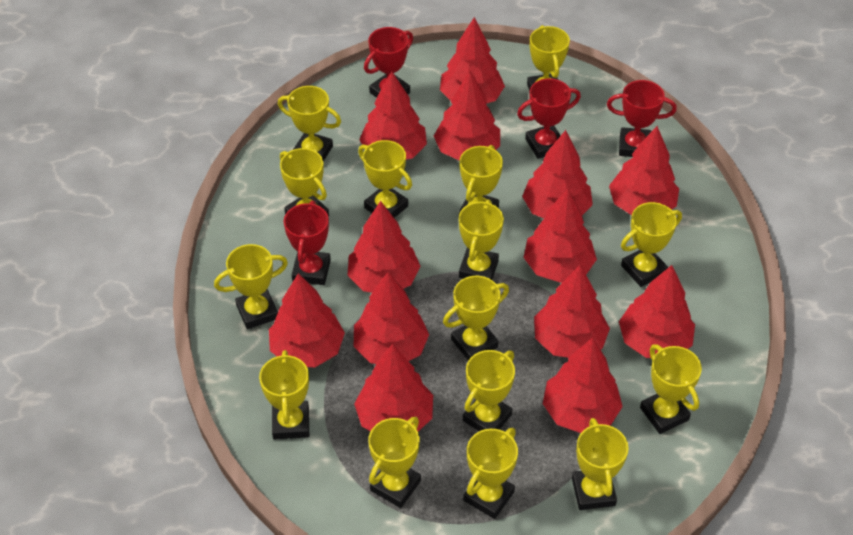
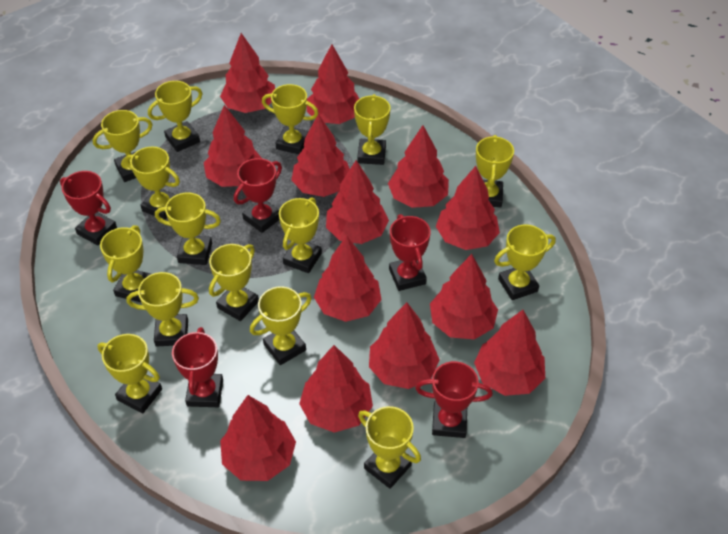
red trophy: 4 -> 5

